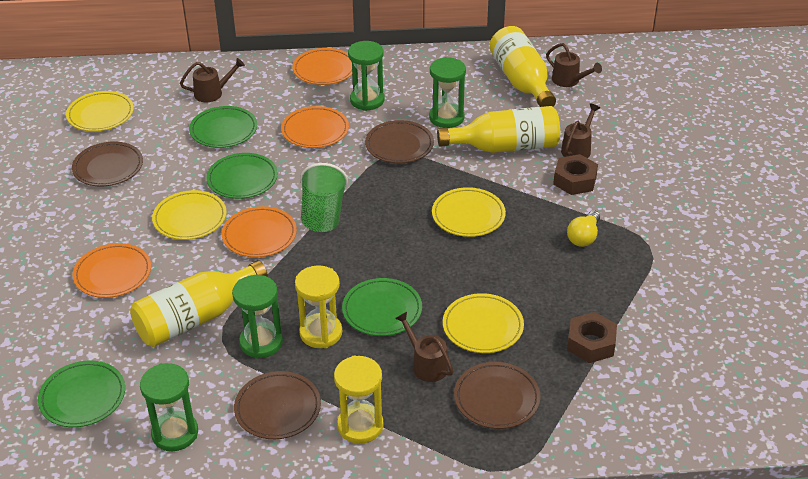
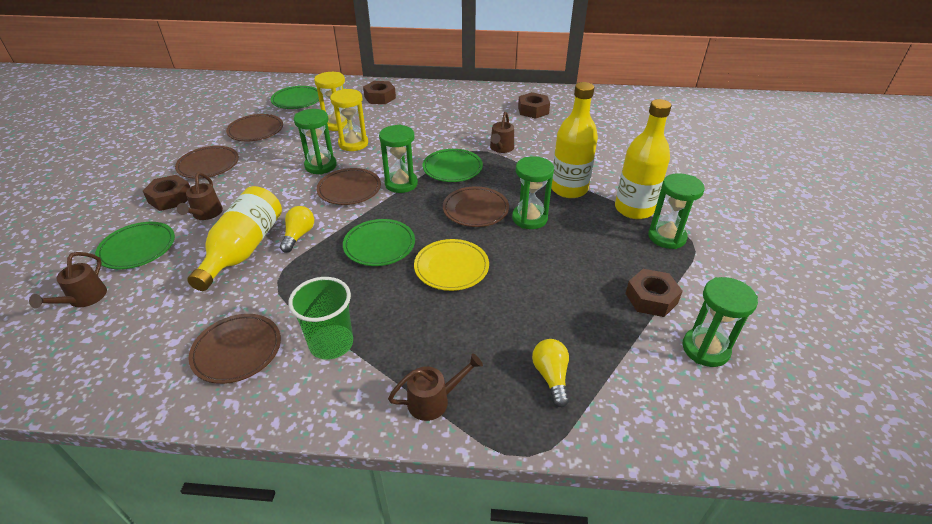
brown nut: 2 -> 4
brown plate: 4 -> 5
green hourglass: 4 -> 5
orange plate: 4 -> 0
yellow light bulb: 1 -> 2
yellow plate: 4 -> 1

